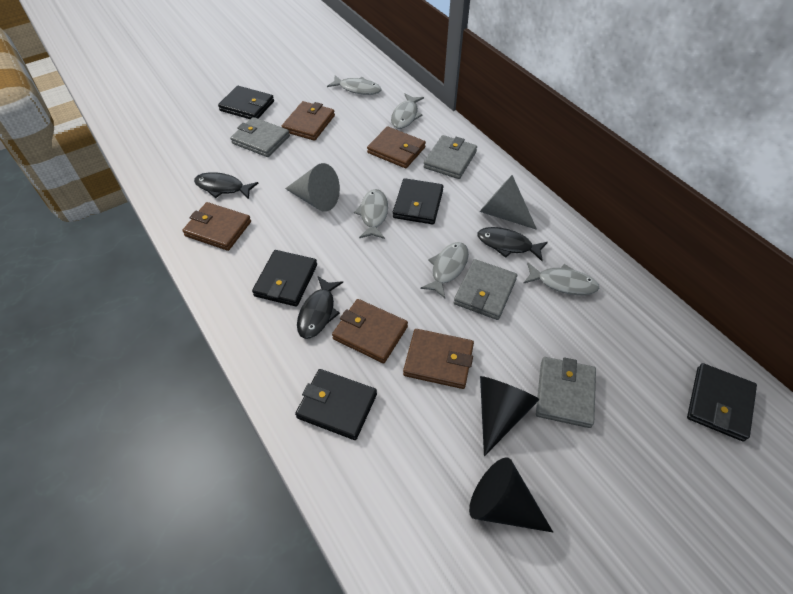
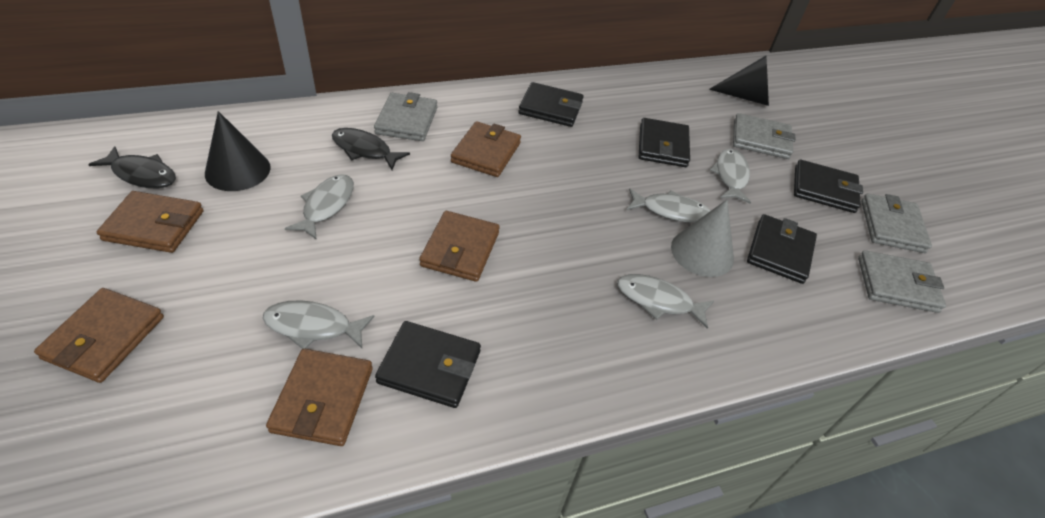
black fish: 3 -> 2
grey cone: 2 -> 1

